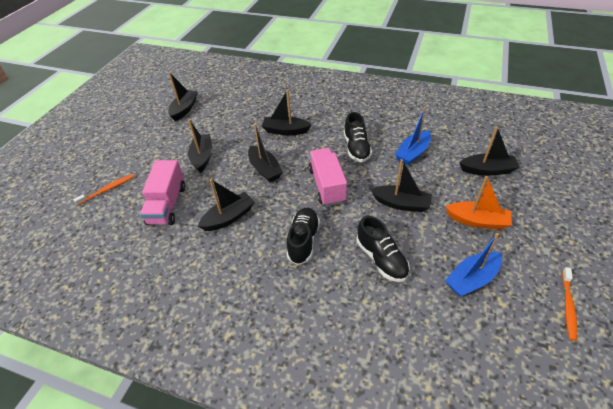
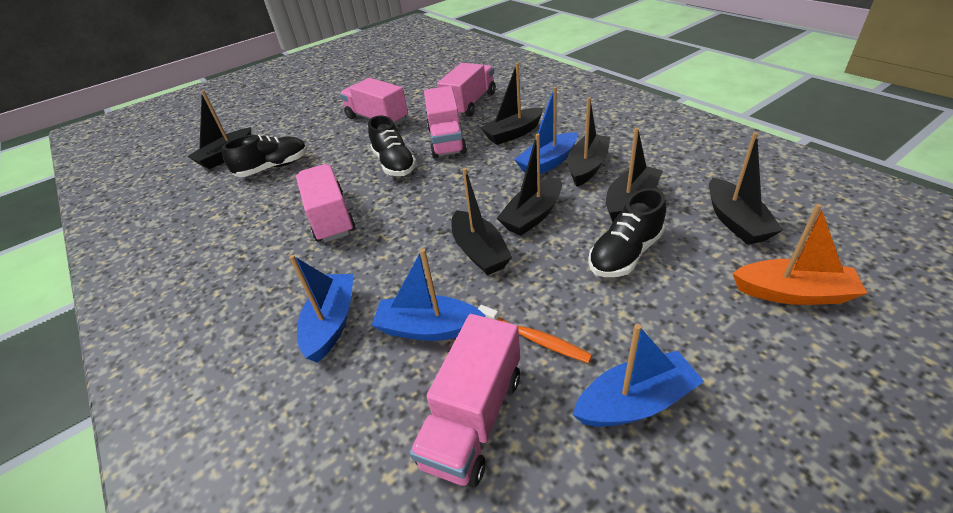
blue boat: 2 -> 4
orange toothbrush: 2 -> 1
pink truck: 2 -> 5

